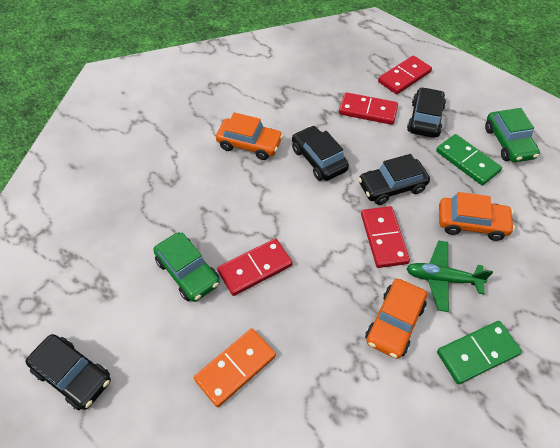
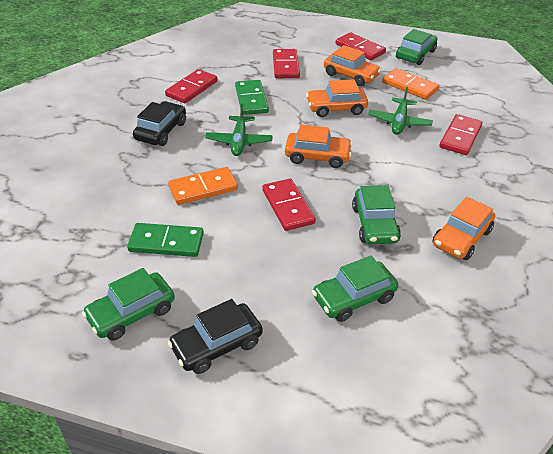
black car: 4 -> 2
green car: 2 -> 4
green plane: 1 -> 2
orange car: 3 -> 4
orange domino: 1 -> 2
red domino: 4 -> 5

